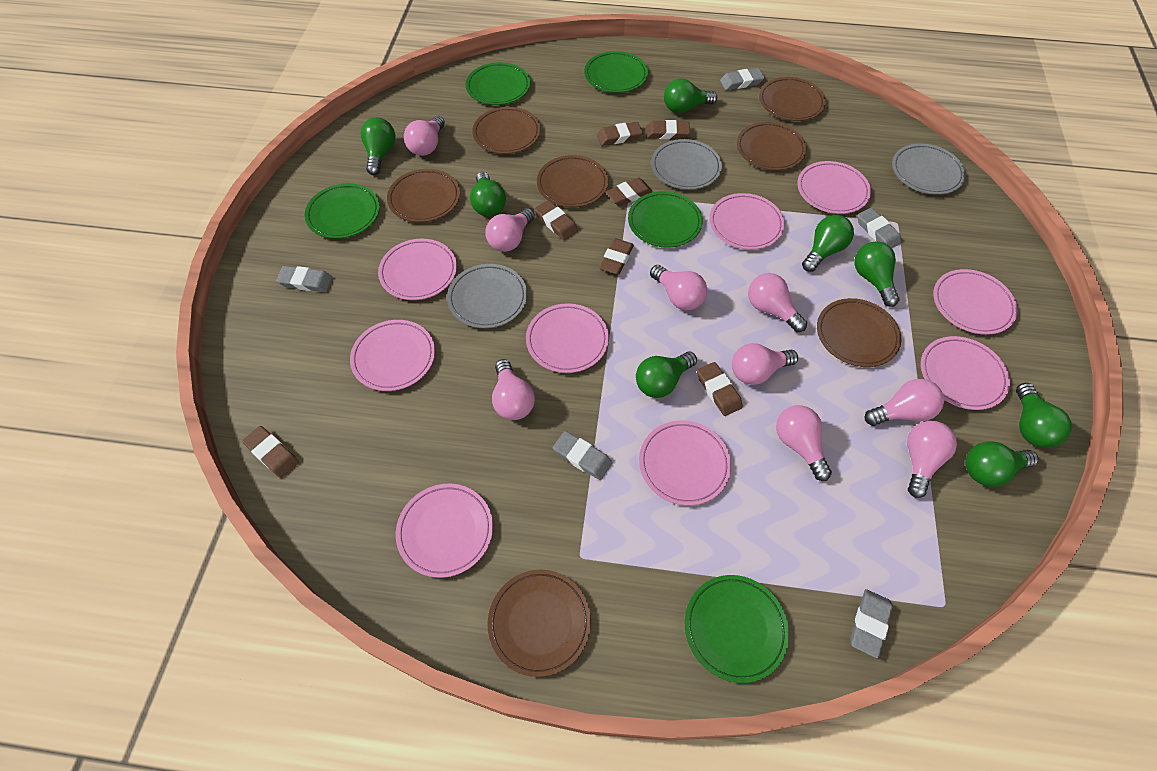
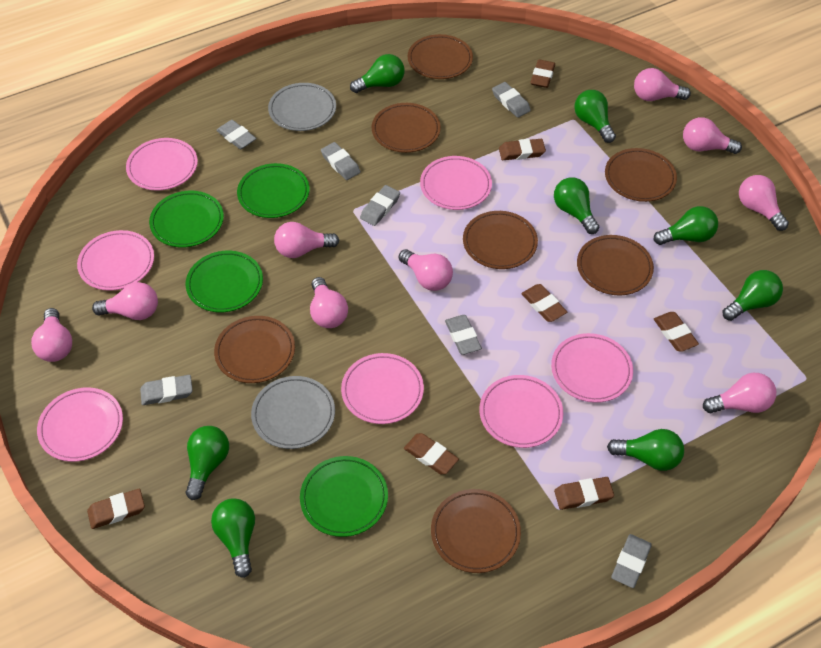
green plate: 5 -> 4
grey eraser: 5 -> 7
grey plate: 3 -> 2
pink plate: 9 -> 7

